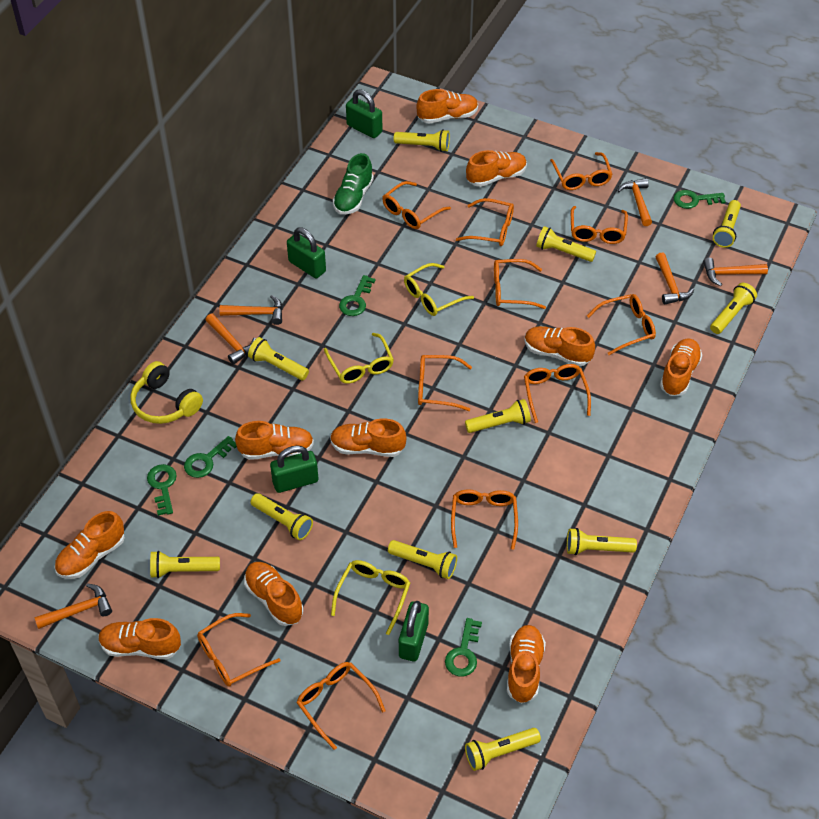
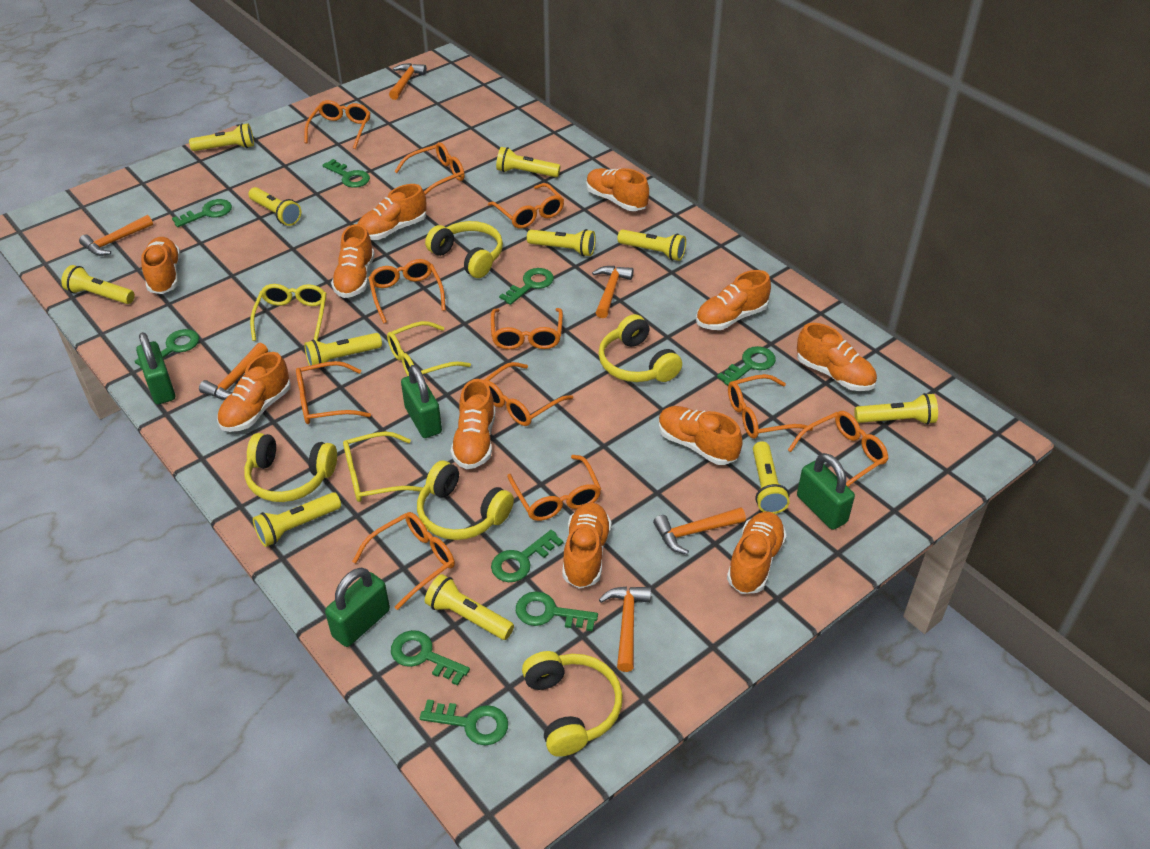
green key: 5 -> 9
green shoe: 1 -> 0
orange shoe: 10 -> 11
yellow headphones: 1 -> 5

